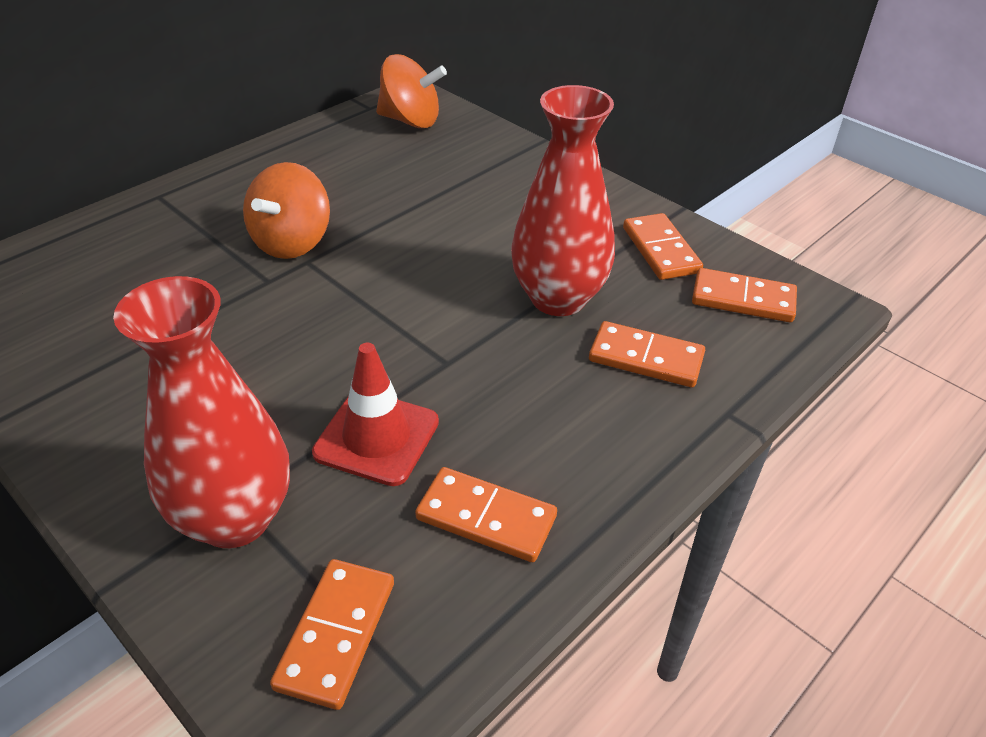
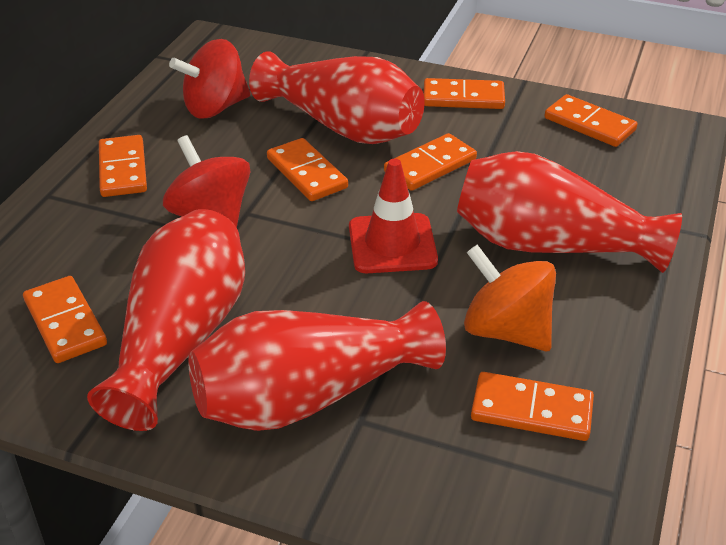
orange domino: 5 -> 7
orange spinning top: 2 -> 1
red spinning top: 0 -> 2
red vase: 2 -> 4

